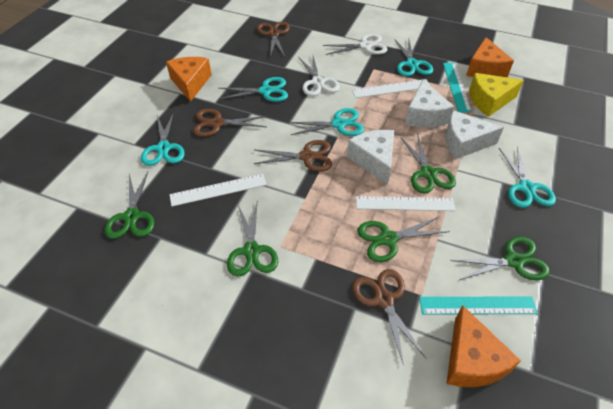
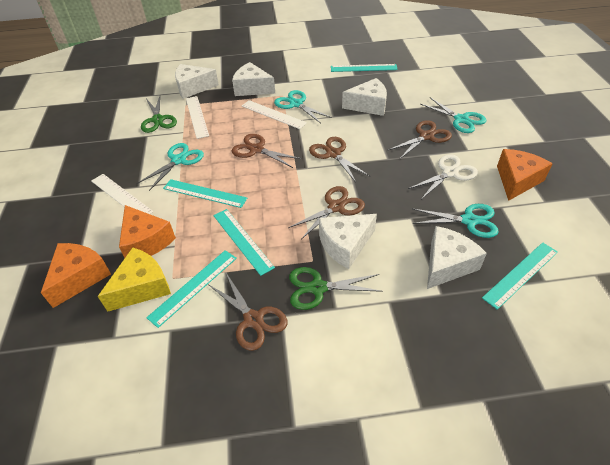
brown scissors: 4 -> 5
green scissors: 5 -> 2
turquoise ruler: 2 -> 5
turquoise scissors: 5 -> 4
white cheese: 3 -> 5
white scissors: 2 -> 1

